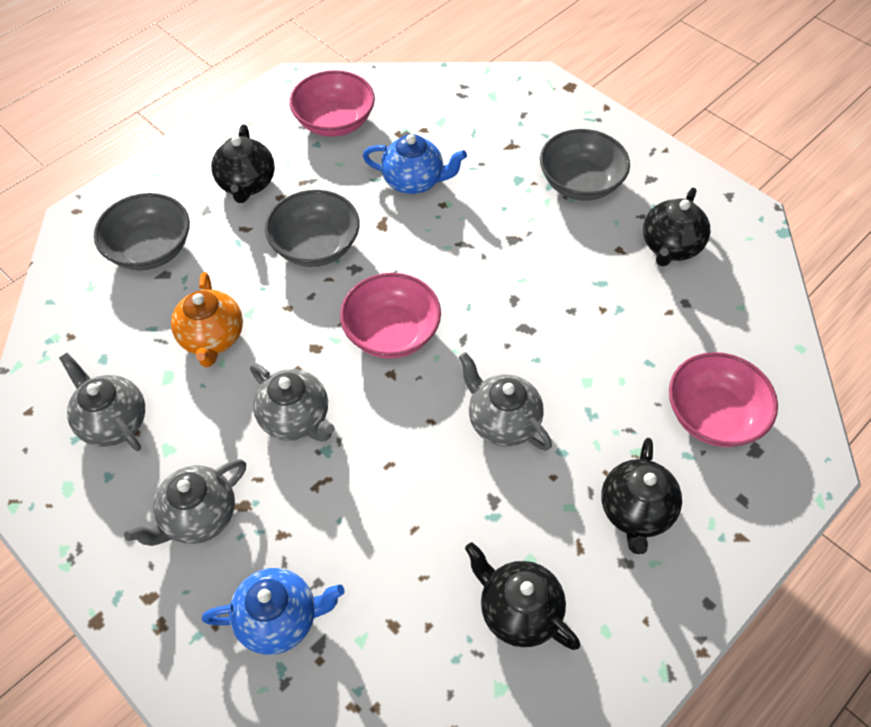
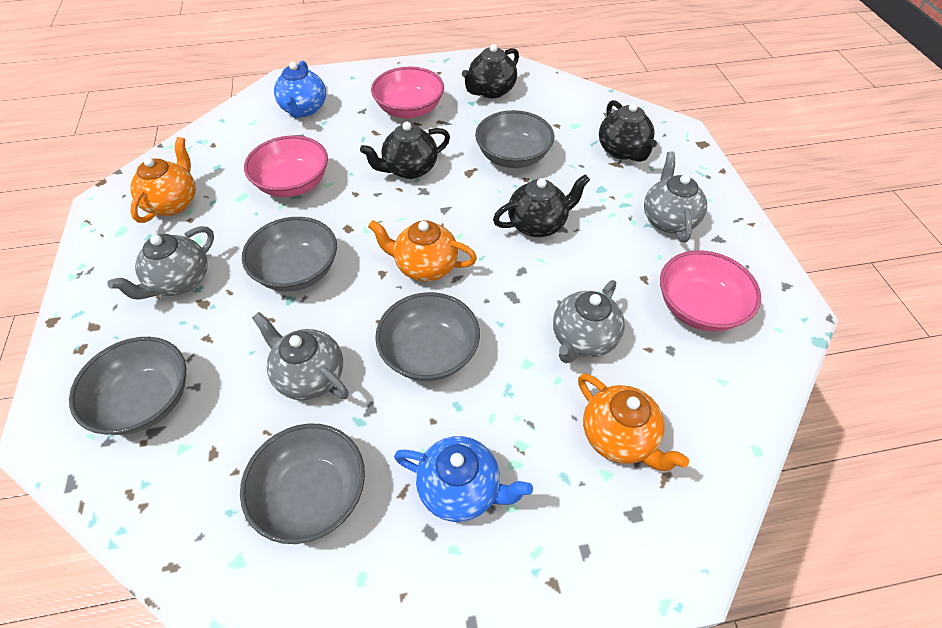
grey bowl: 3 -> 5
orange teapot: 1 -> 3

